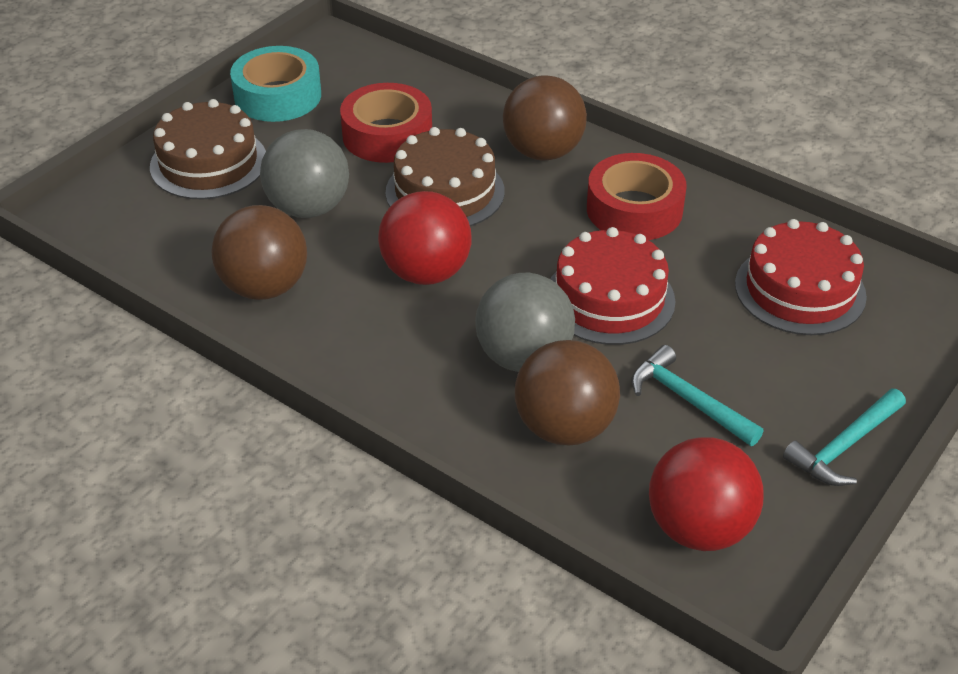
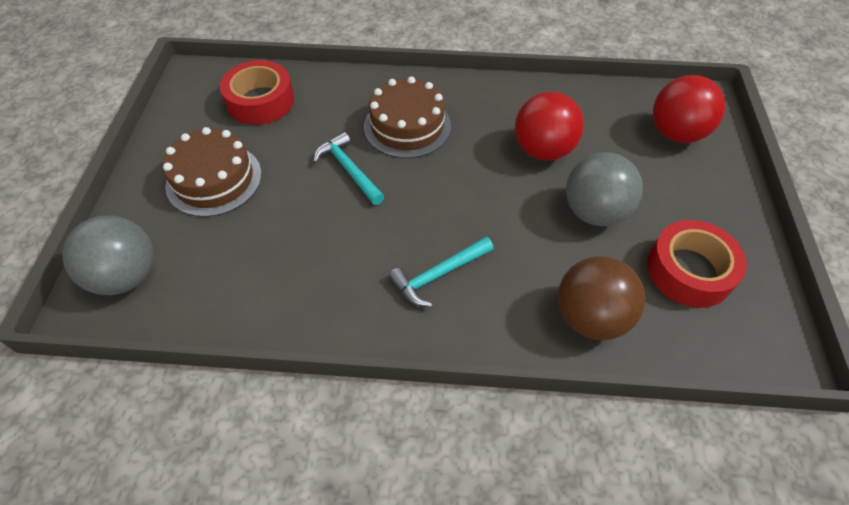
brown ball: 3 -> 1
red cake: 2 -> 0
turquoise tape: 1 -> 0

